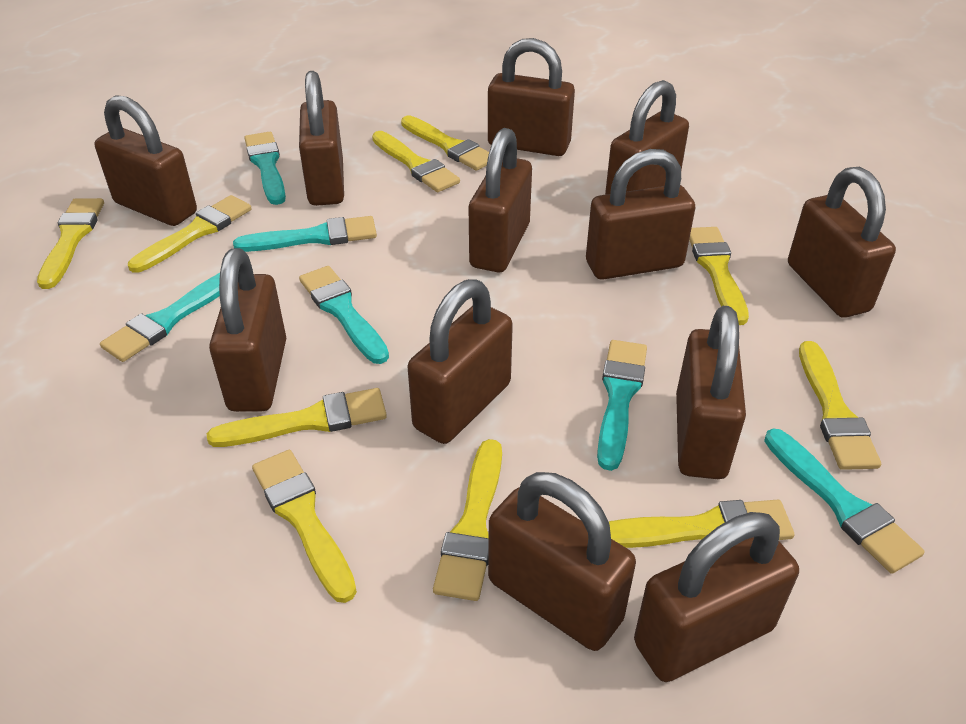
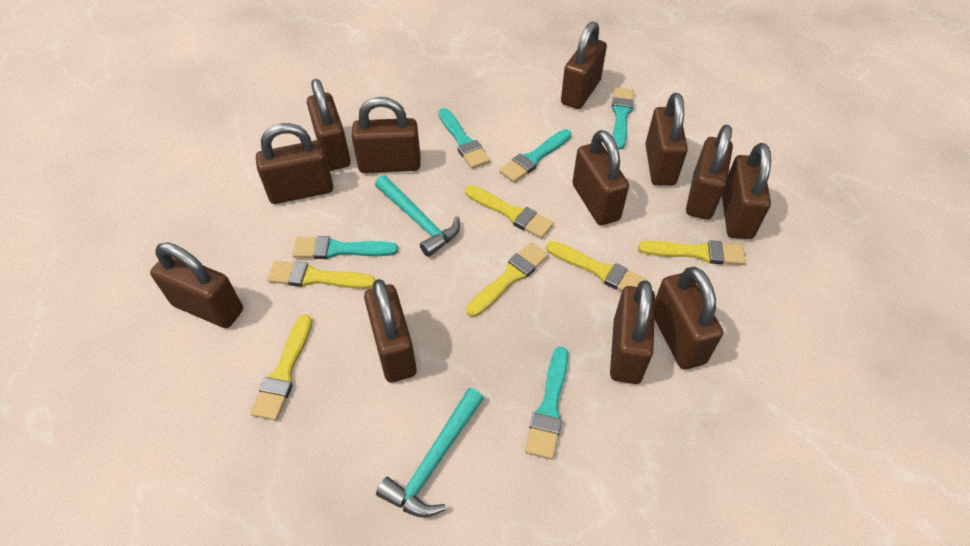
turquoise brush: 6 -> 5
turquoise hammer: 0 -> 2
yellow brush: 10 -> 6

